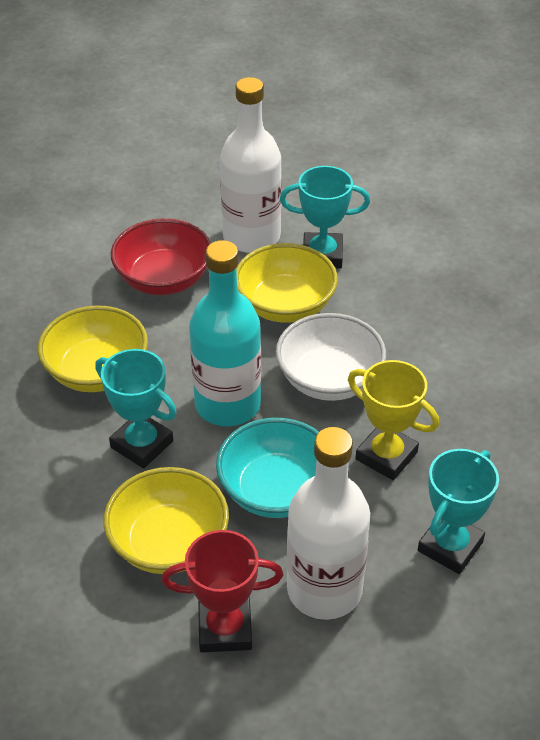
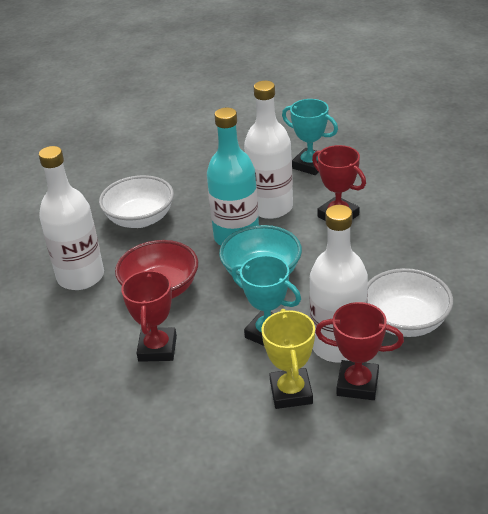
red trophy: 1 -> 3
turquoise trophy: 3 -> 2
white bottle: 2 -> 3
white bowl: 1 -> 2
yellow bowl: 3 -> 0

